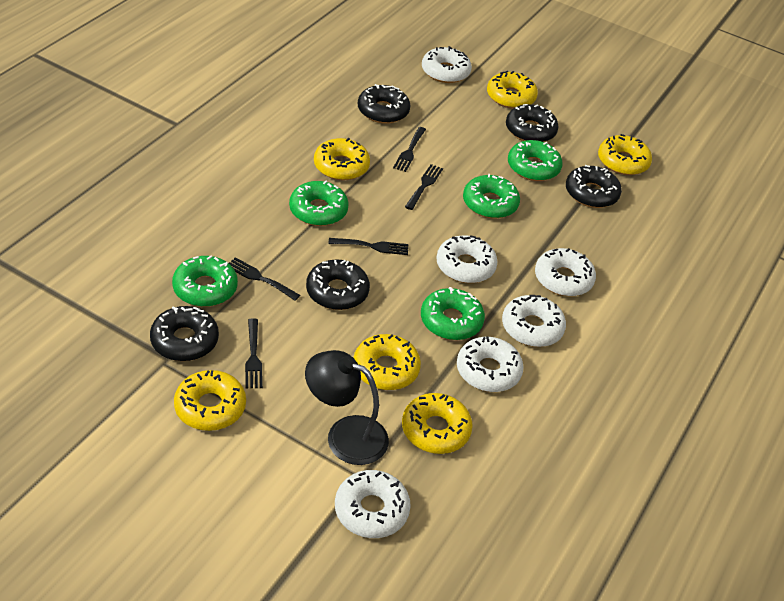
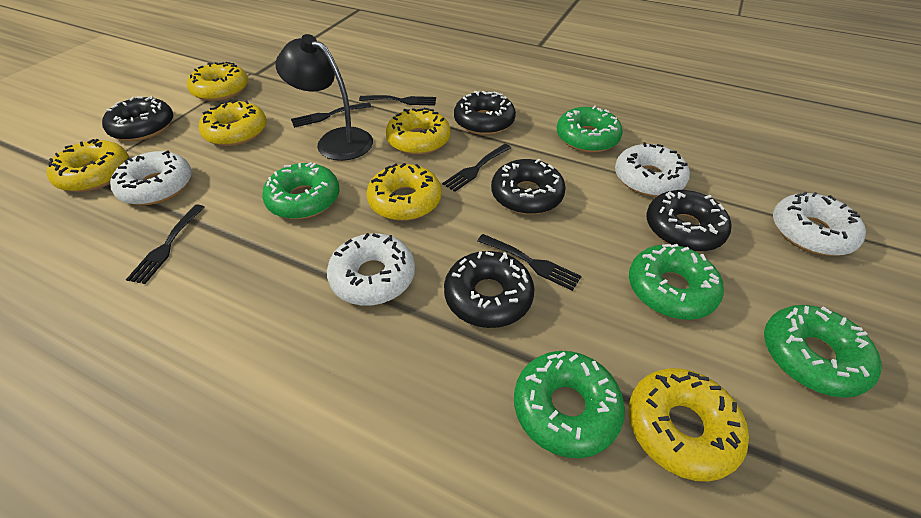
white donut: 6 -> 4

